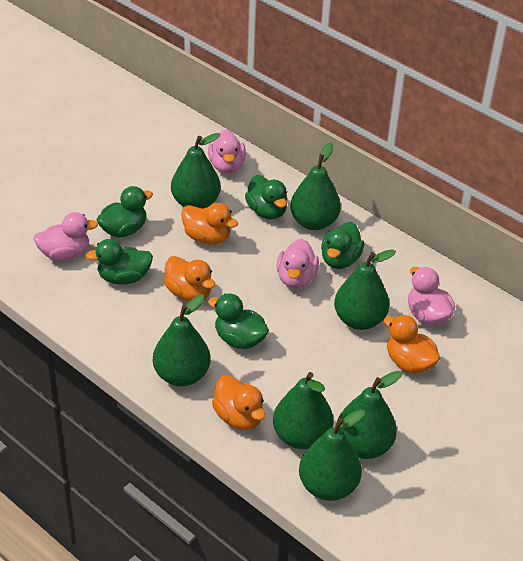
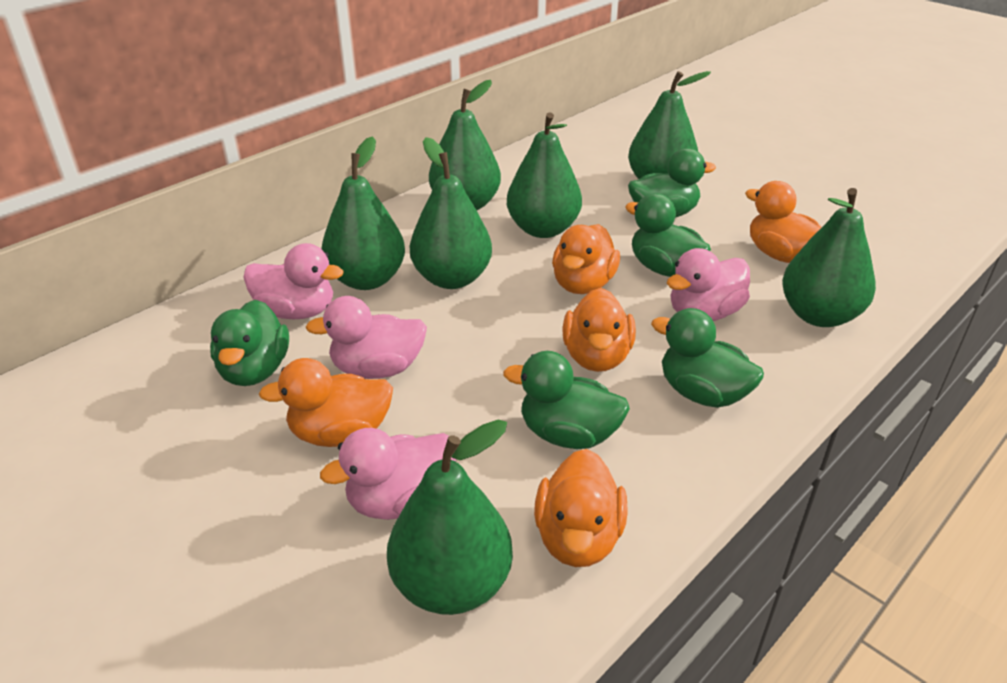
orange duck: 4 -> 5

